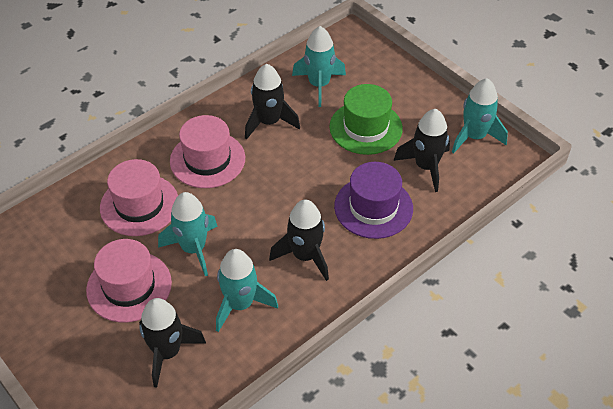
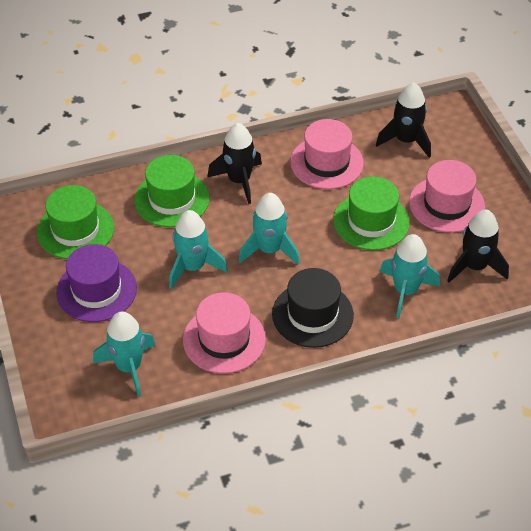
black hat: 0 -> 1
black rocket: 4 -> 3
green hat: 1 -> 3

